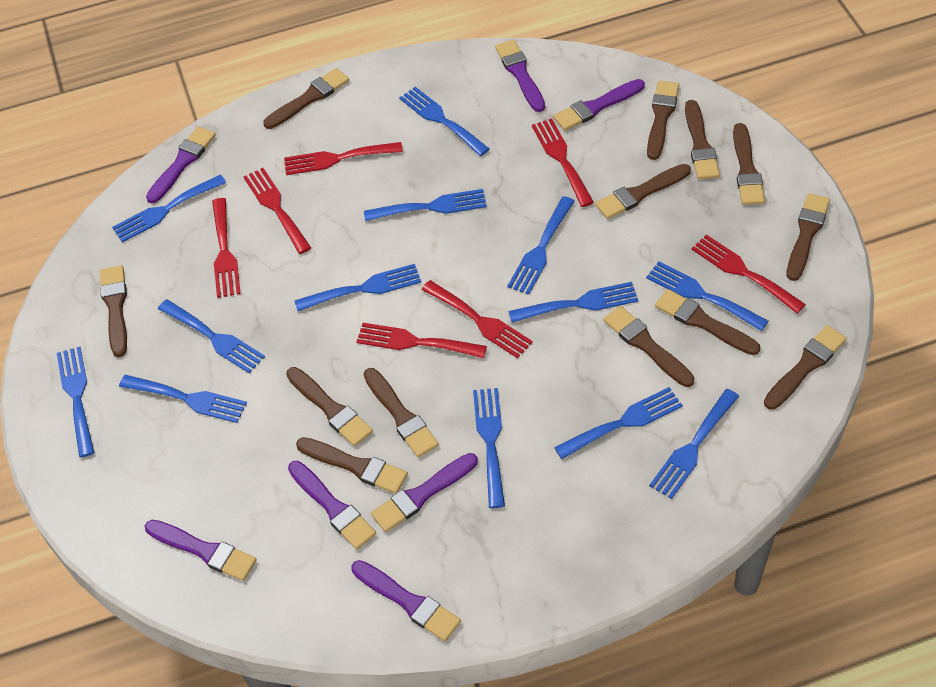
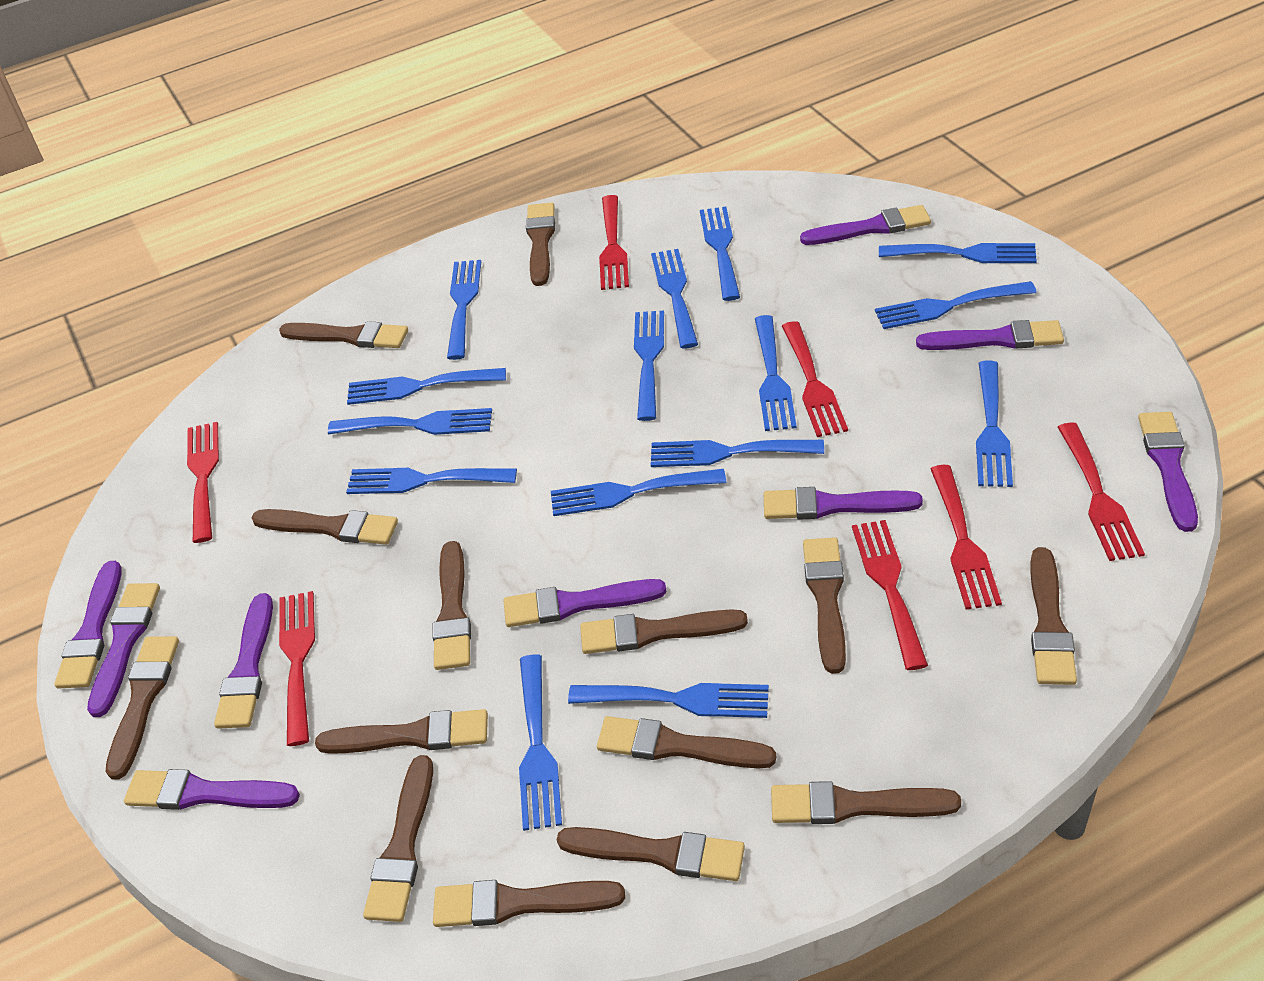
blue fork: 13 -> 15
brown brush: 13 -> 14
purple brush: 7 -> 9

